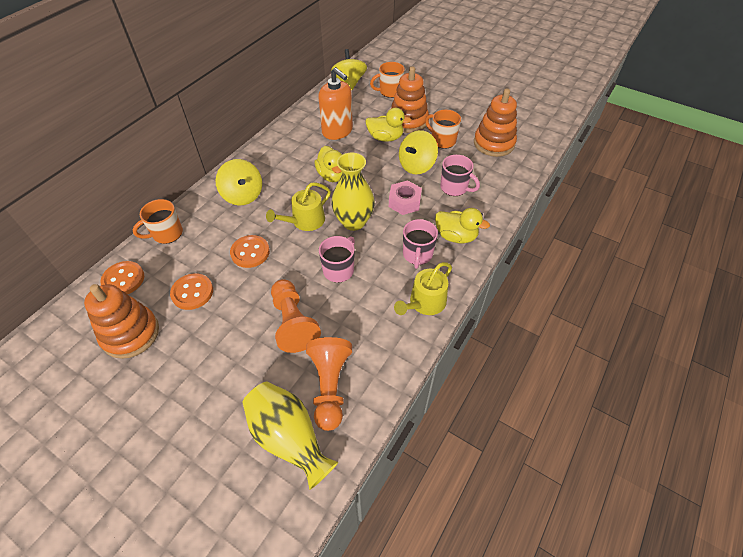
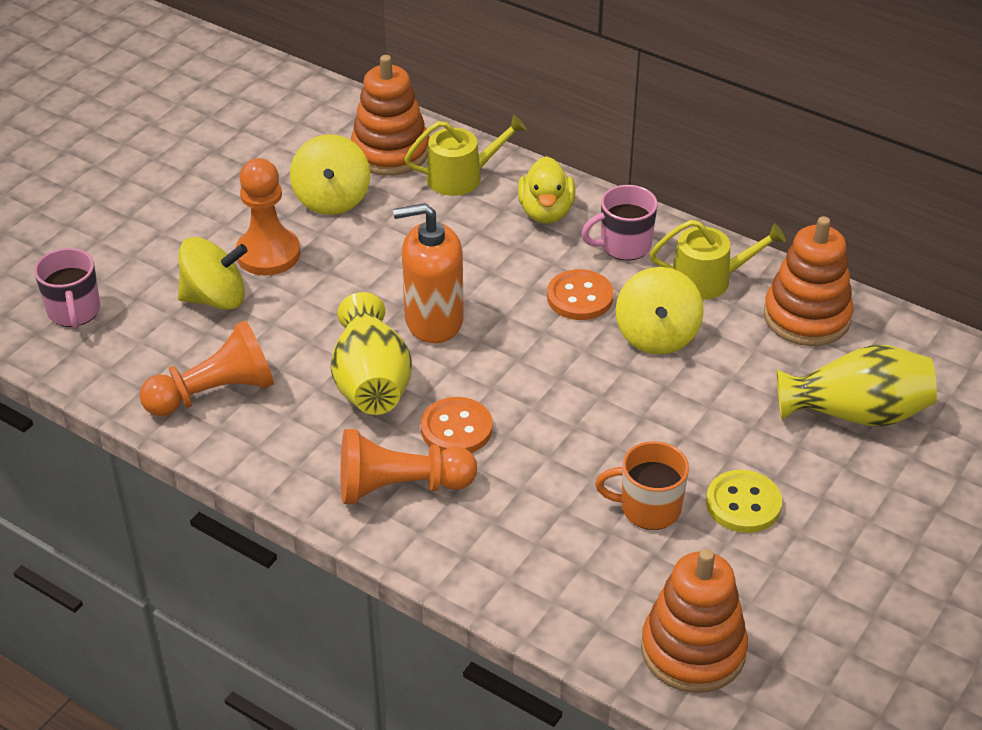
orange button: 3 -> 2
orange mug: 3 -> 1
orange pawn: 2 -> 3
pink mug: 3 -> 2
pink nut: 1 -> 0
yellow button: 0 -> 1
yellow duck: 3 -> 1

